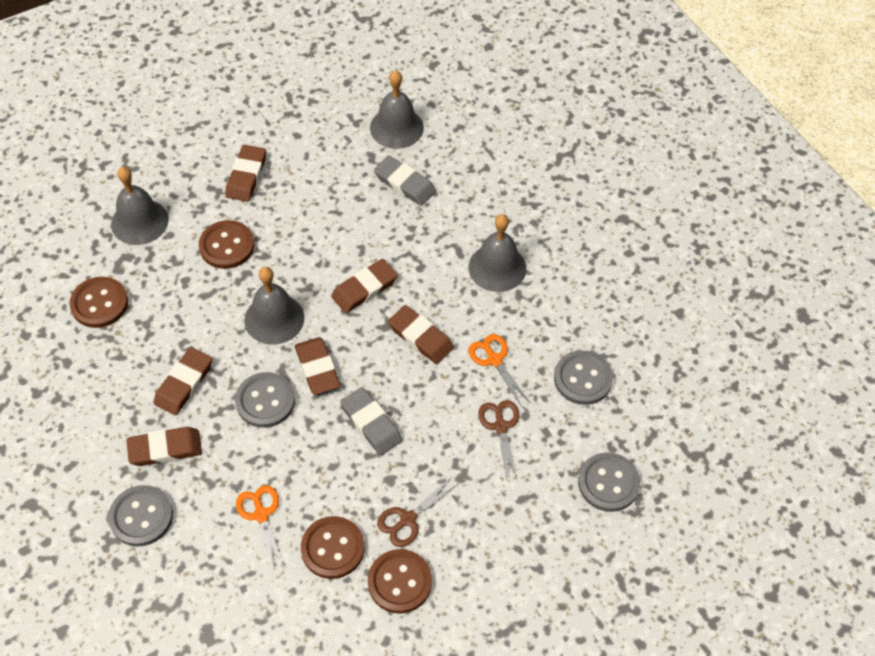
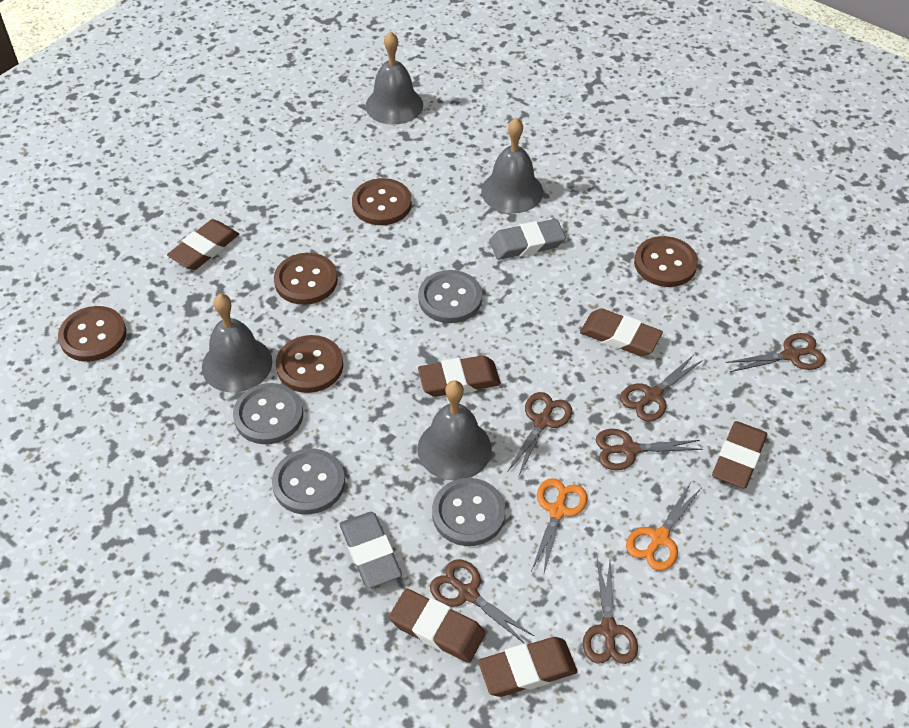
brown button: 4 -> 5
brown scissors: 2 -> 6

